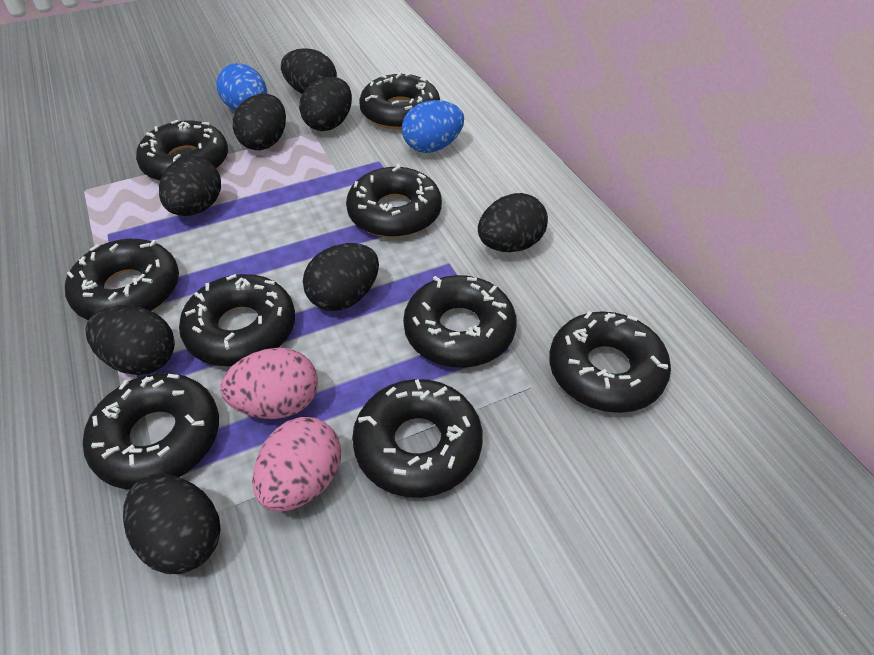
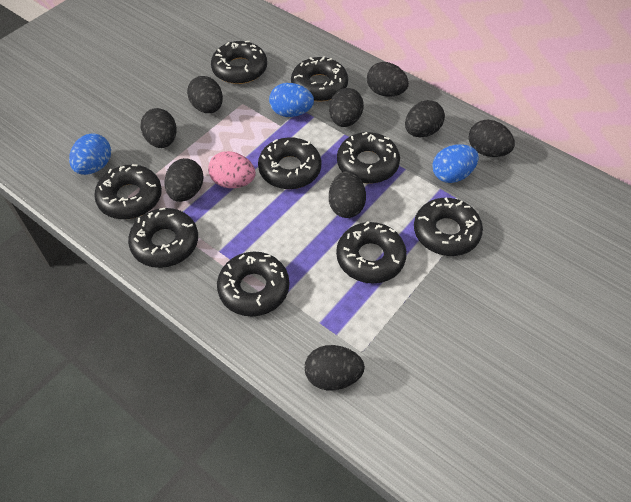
black egg: 8 -> 9
blue egg: 2 -> 3
pink egg: 2 -> 1

